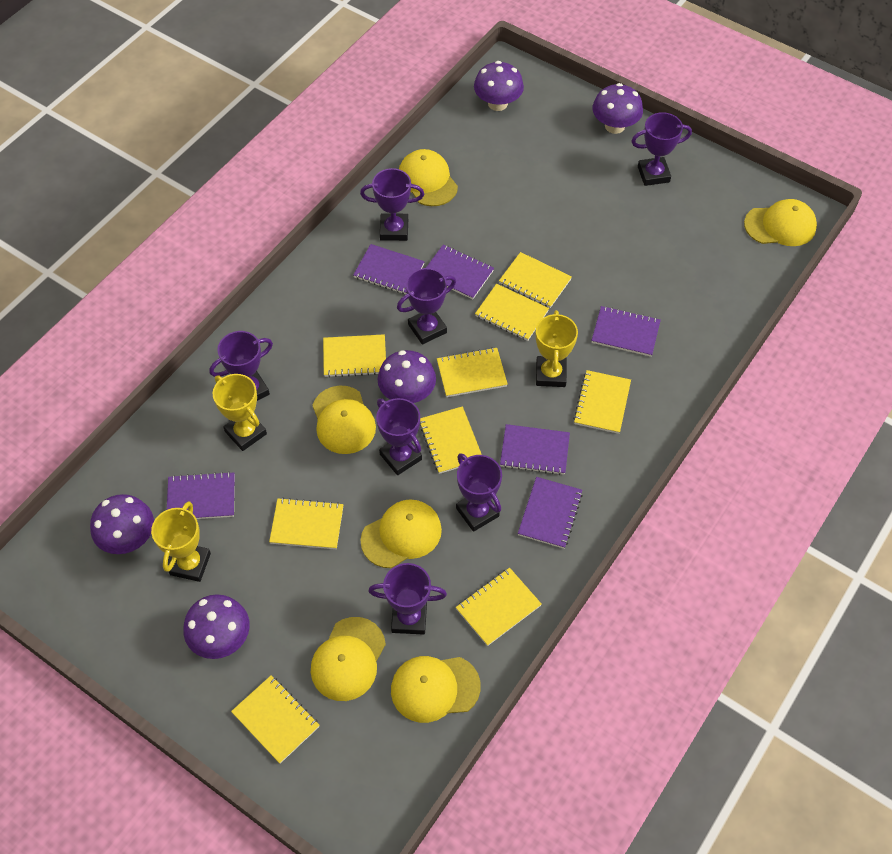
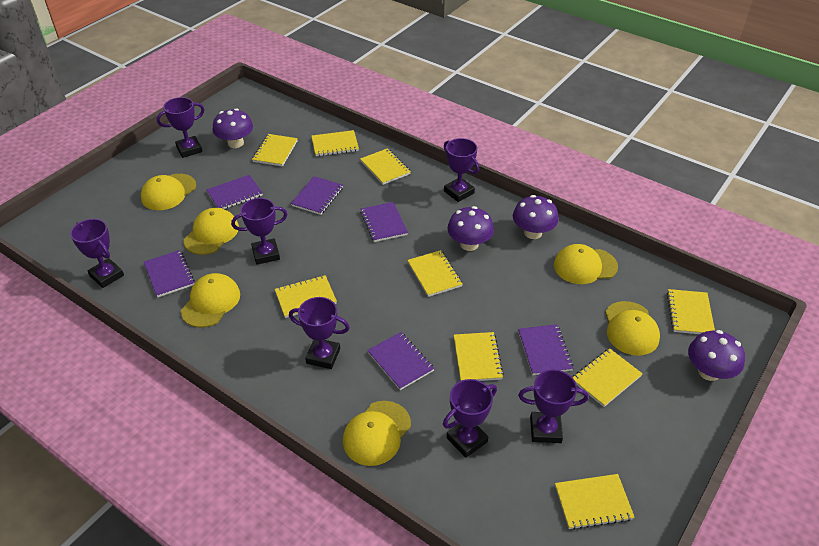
purple mushroom: 5 -> 4
yellow trophy: 3 -> 0

